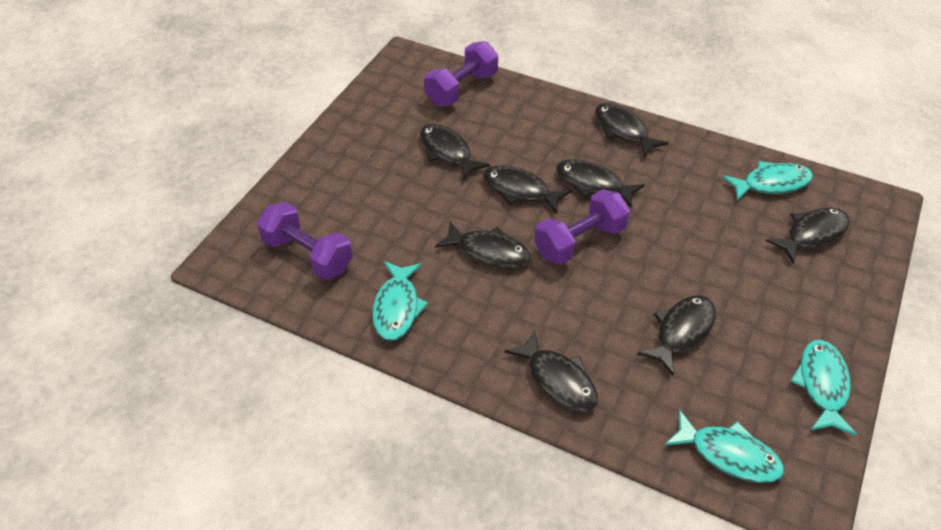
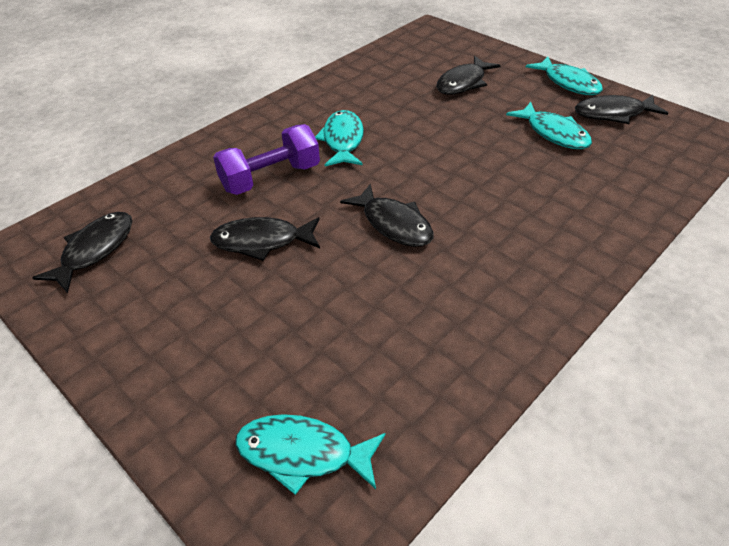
black fish: 8 -> 5
purple dumbbell: 3 -> 1

